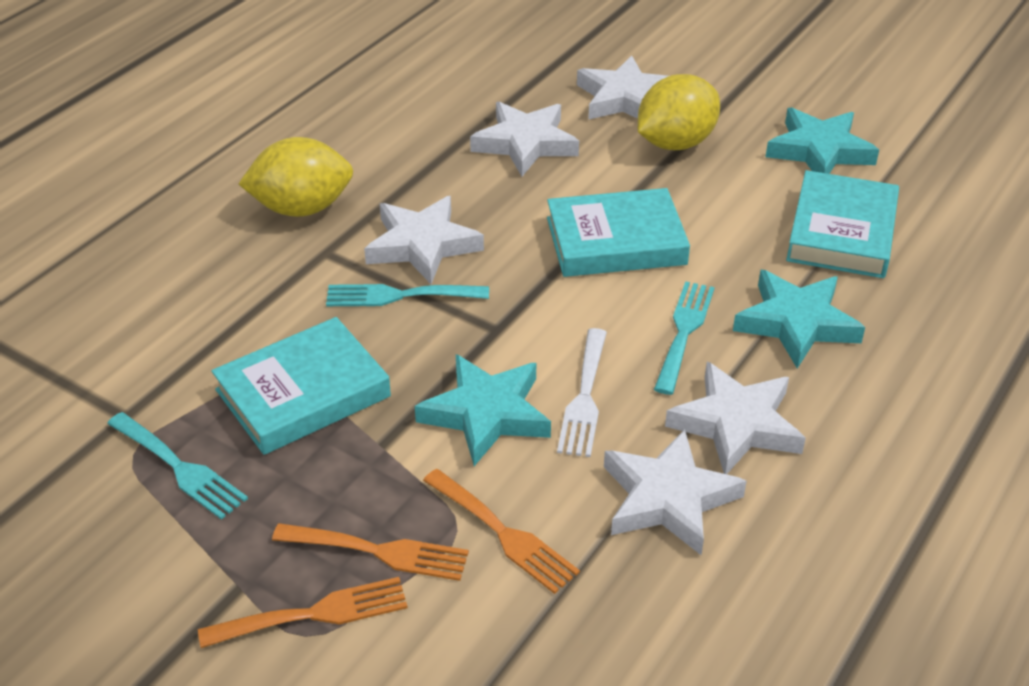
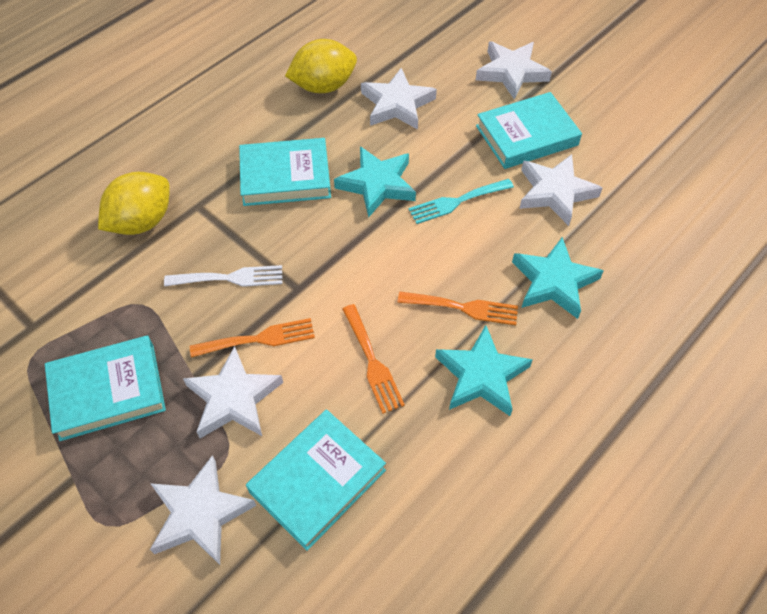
turquoise book: 3 -> 4
turquoise fork: 3 -> 1

